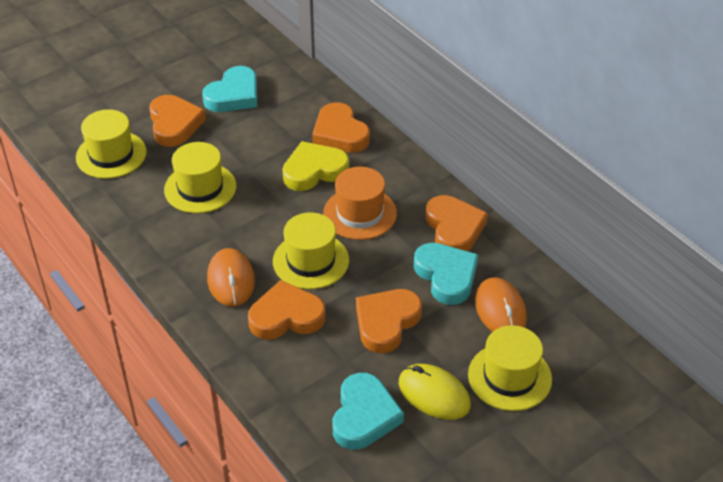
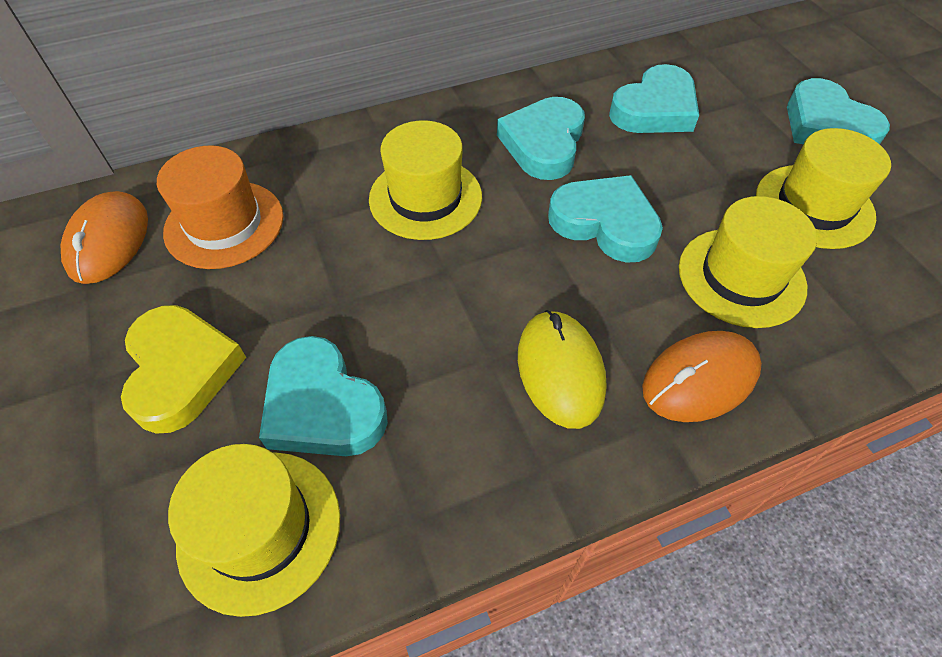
orange heart: 5 -> 0
turquoise heart: 3 -> 5

